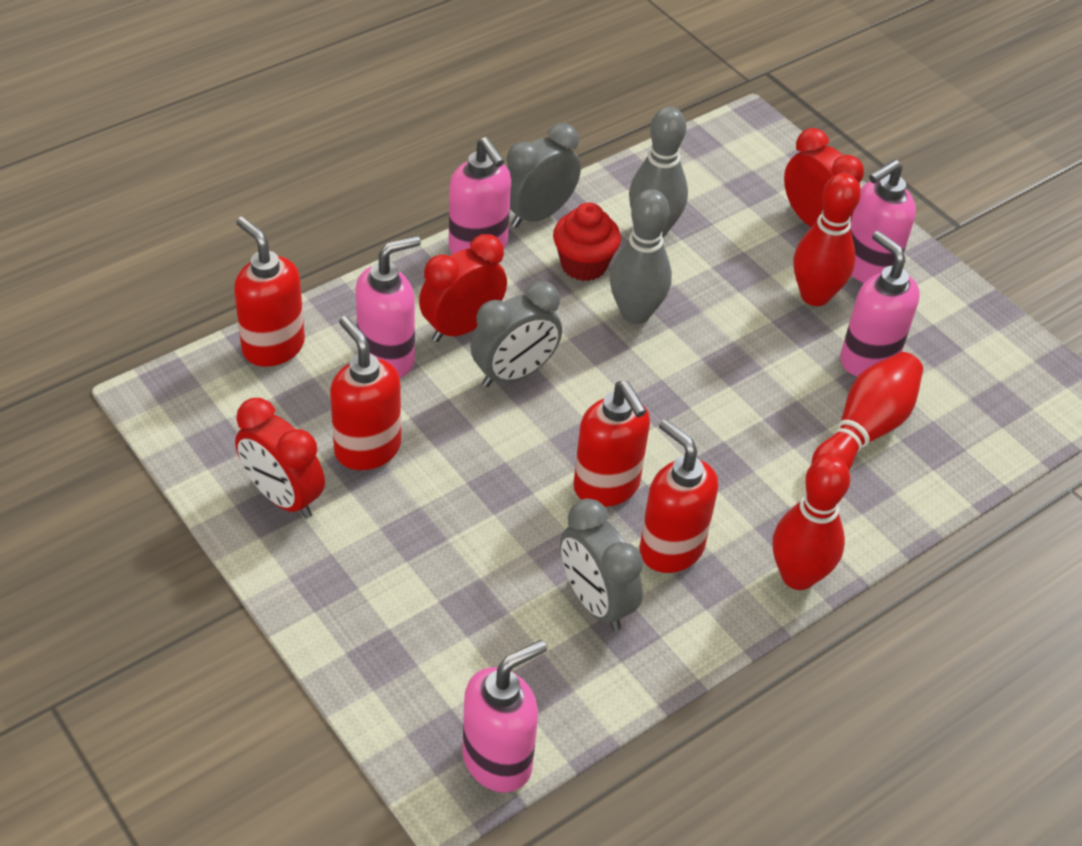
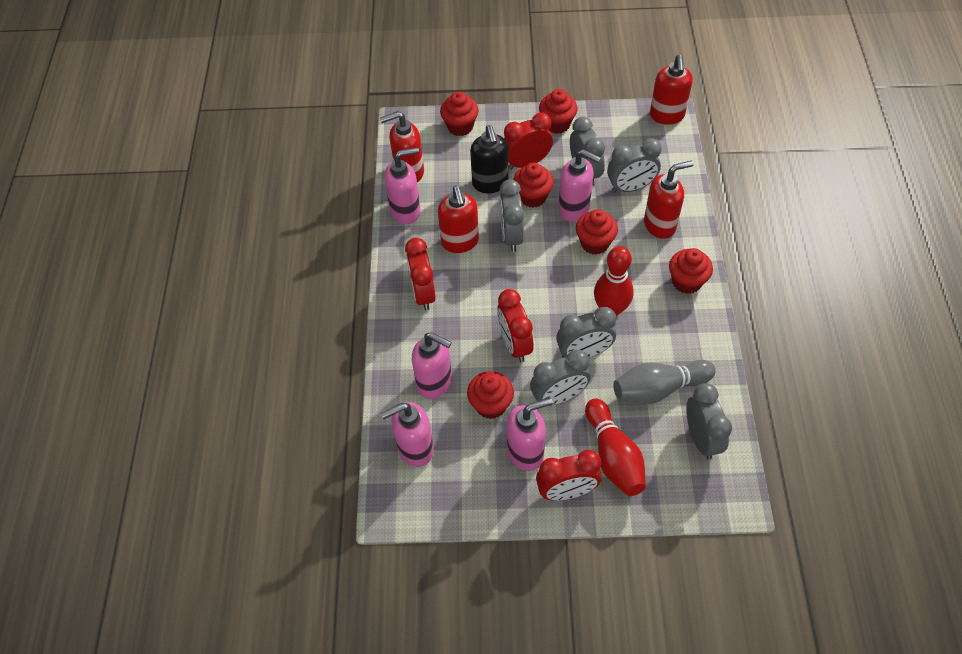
black soap dispenser: 0 -> 1
grey bowling pin: 2 -> 1
grey clock: 3 -> 6
red bowling pin: 3 -> 2
red clock: 3 -> 4
red cupcake: 1 -> 6

